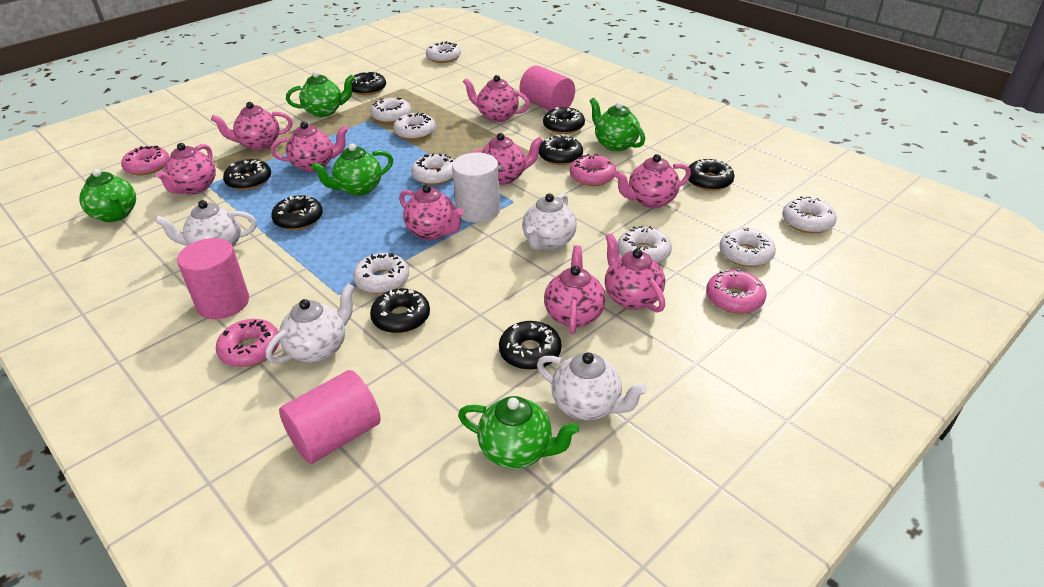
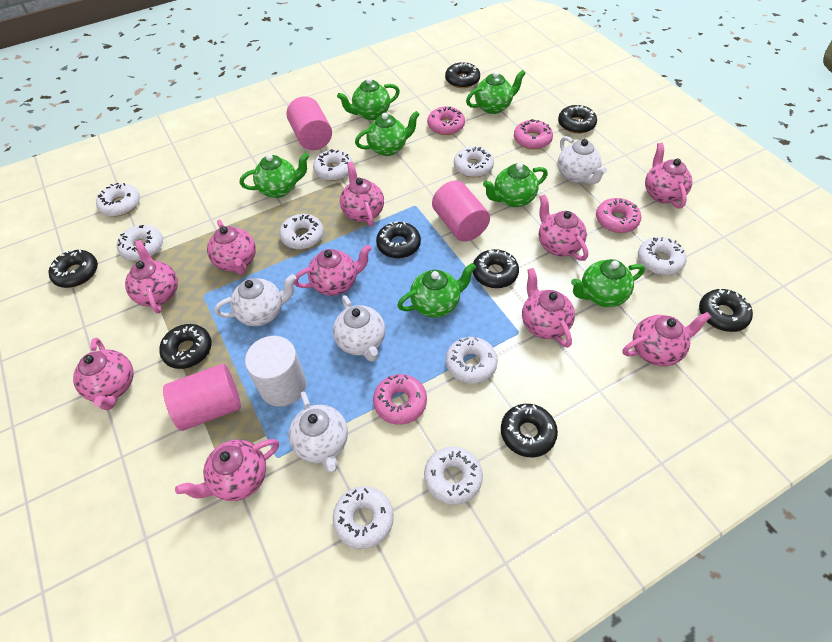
green teapot: 5 -> 7
pink teapot: 9 -> 10
white donut: 8 -> 9

